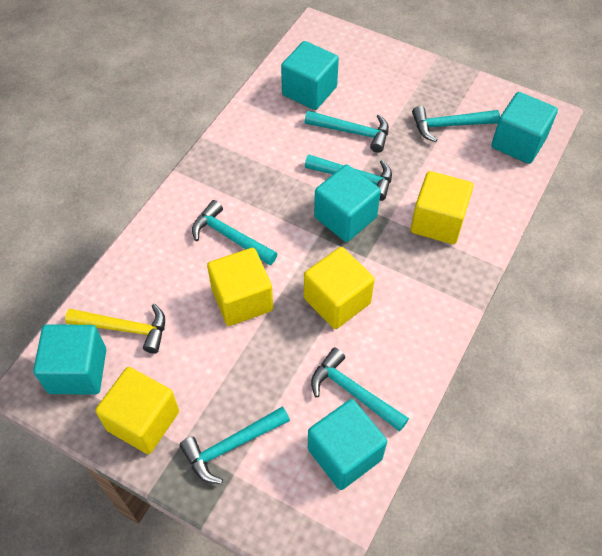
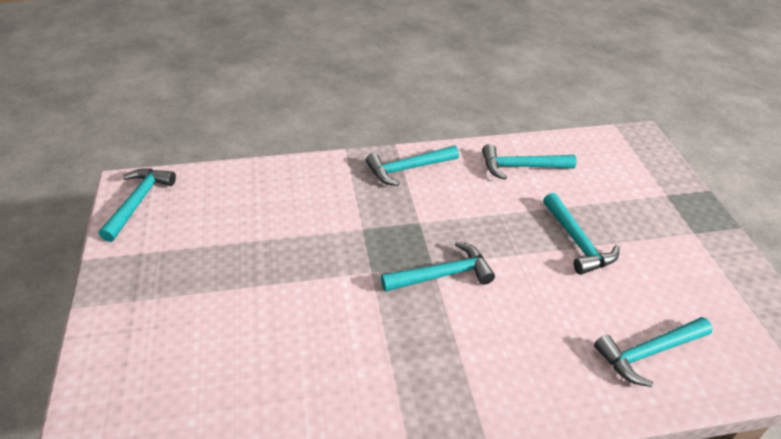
turquoise cube: 5 -> 0
yellow cube: 4 -> 0
yellow hammer: 1 -> 0

